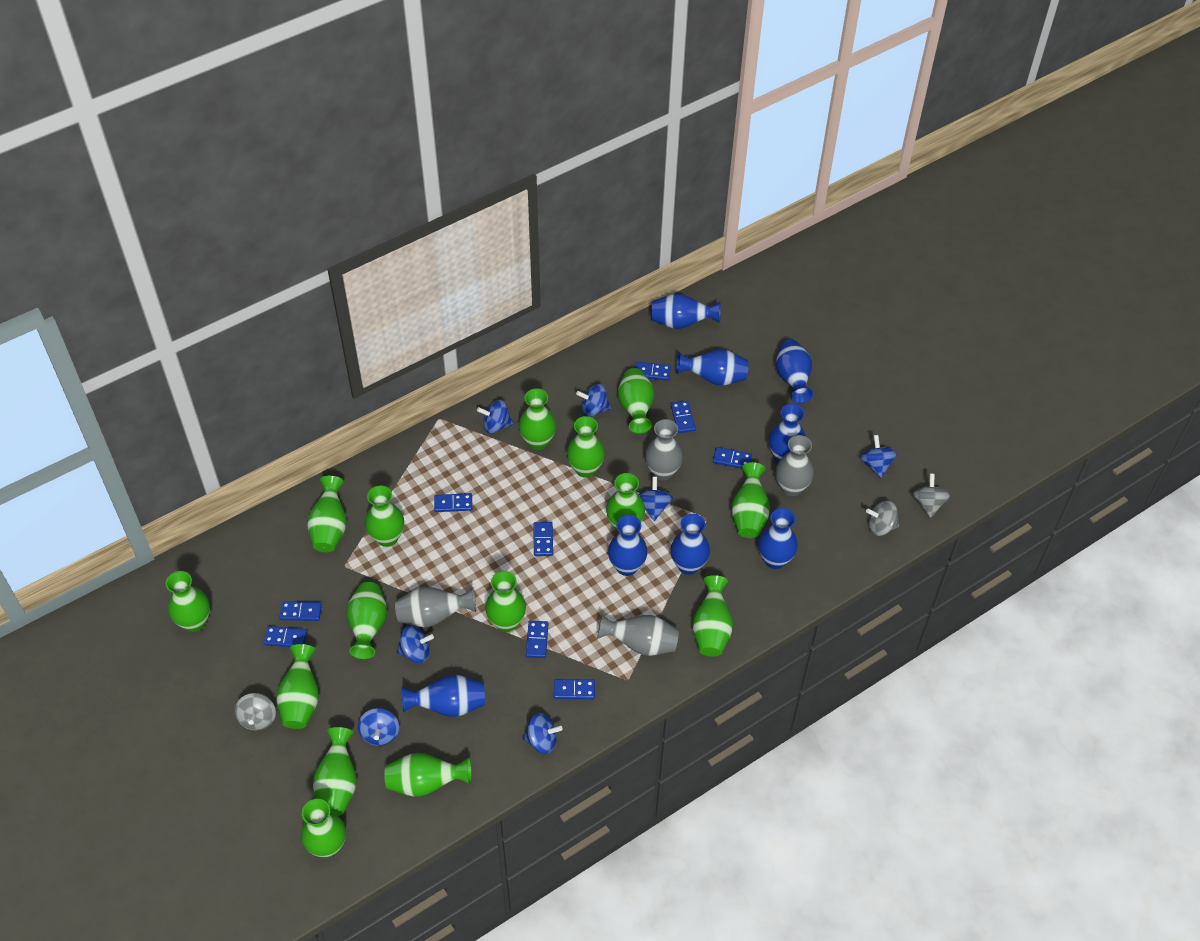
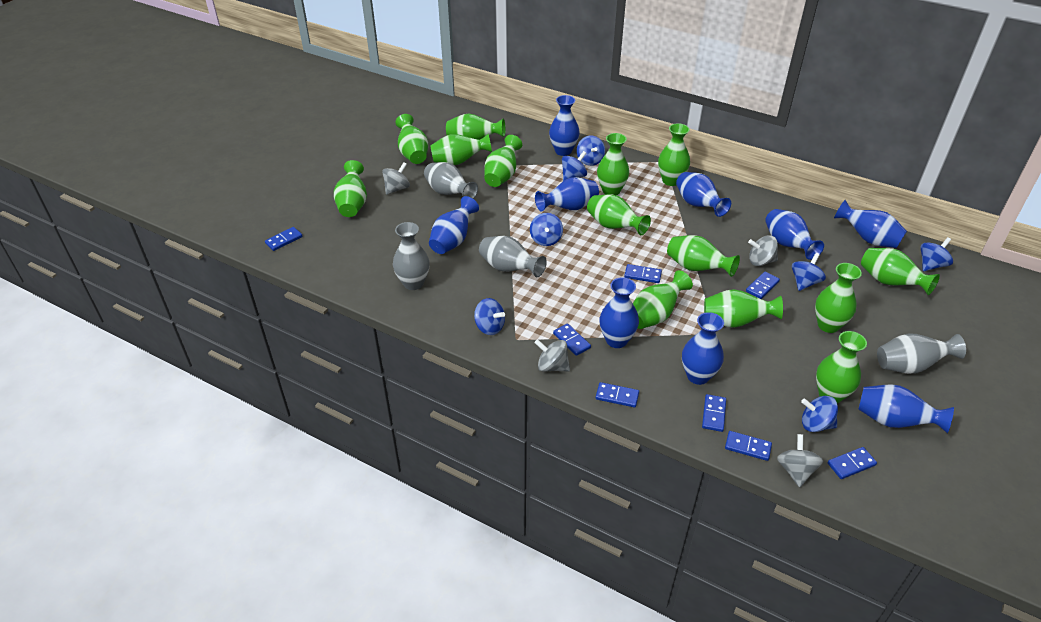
blue domino: 9 -> 8
blue vase: 8 -> 9
green vase: 15 -> 14
grey spinning top: 3 -> 4

